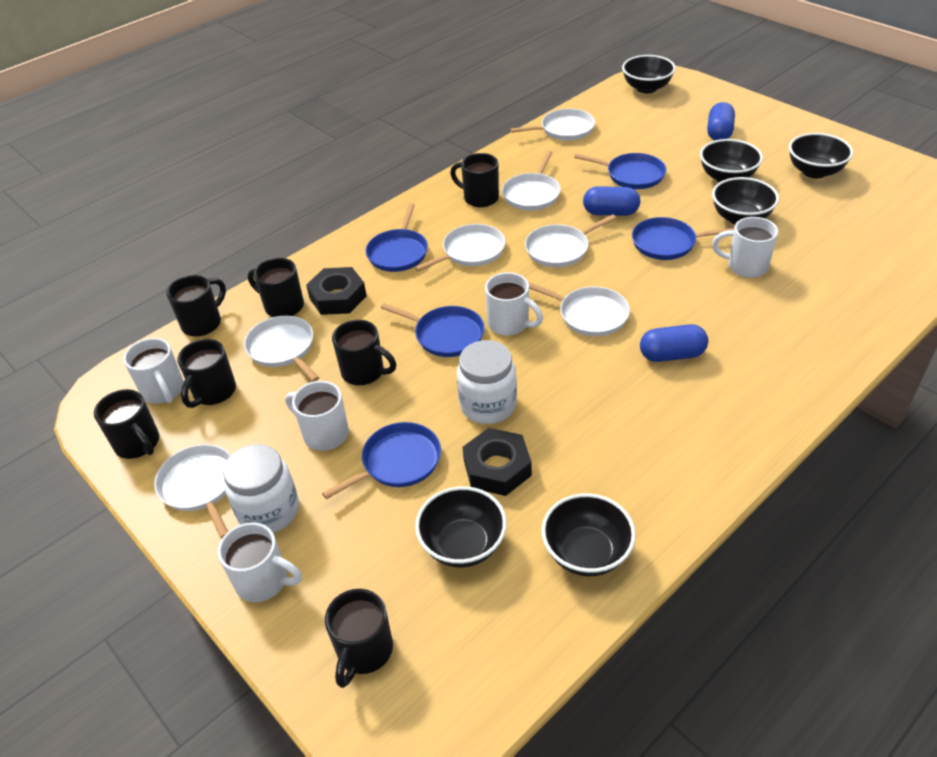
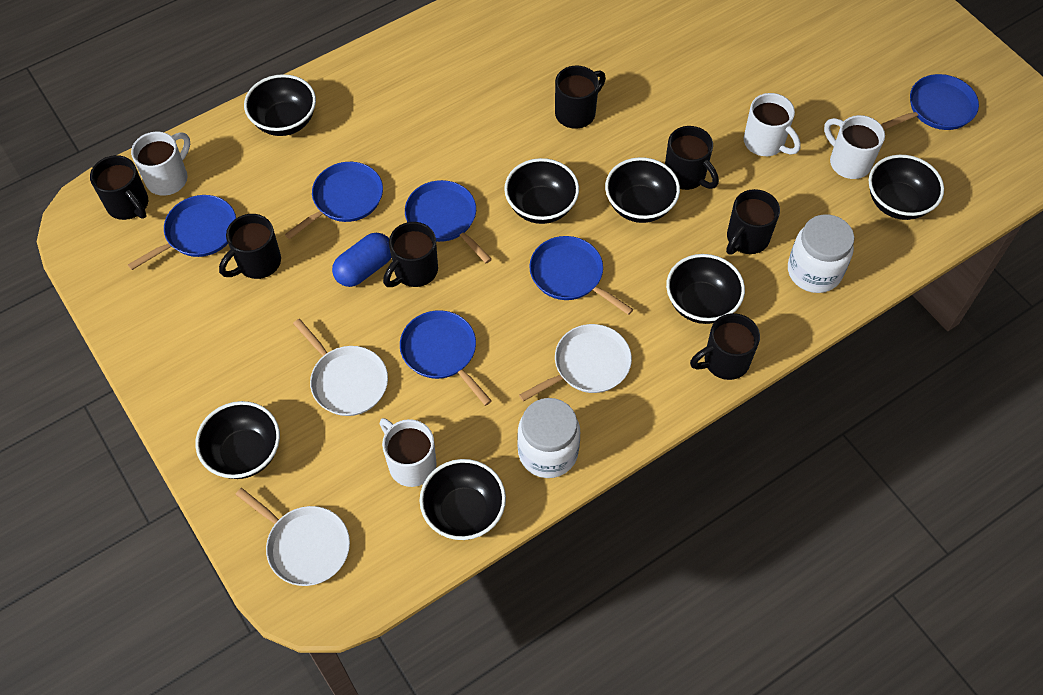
black bowl: 6 -> 7
black nut: 2 -> 0
blue capsule: 3 -> 1
blue pan: 5 -> 6
white mug: 5 -> 4
white pan: 7 -> 3

